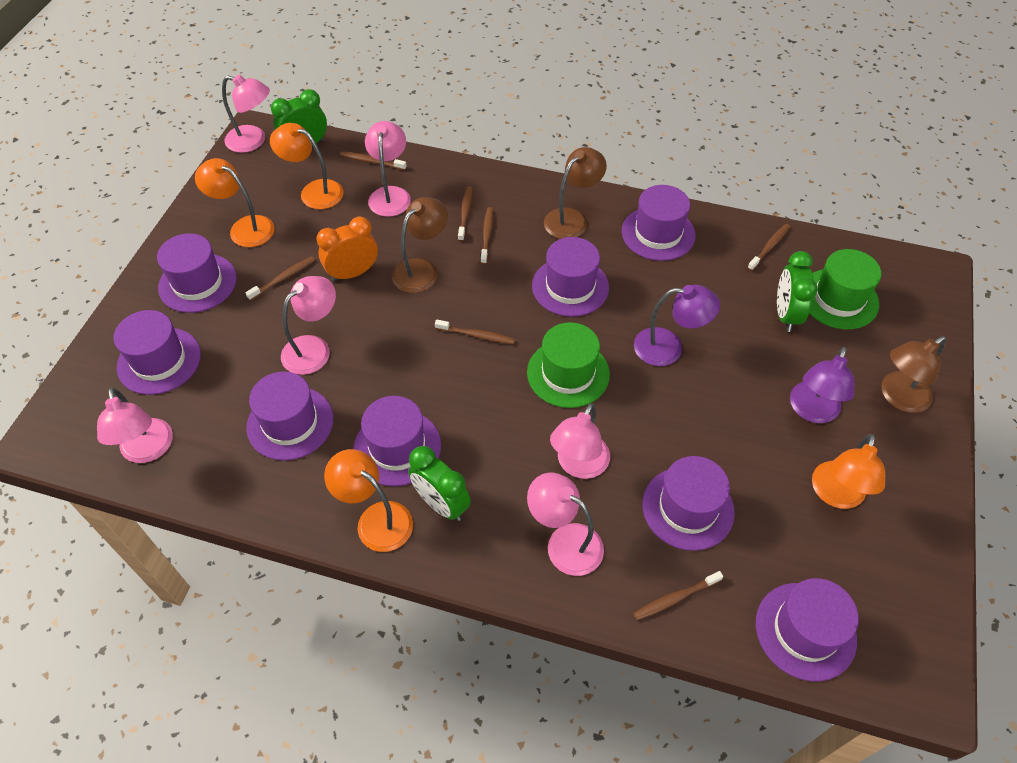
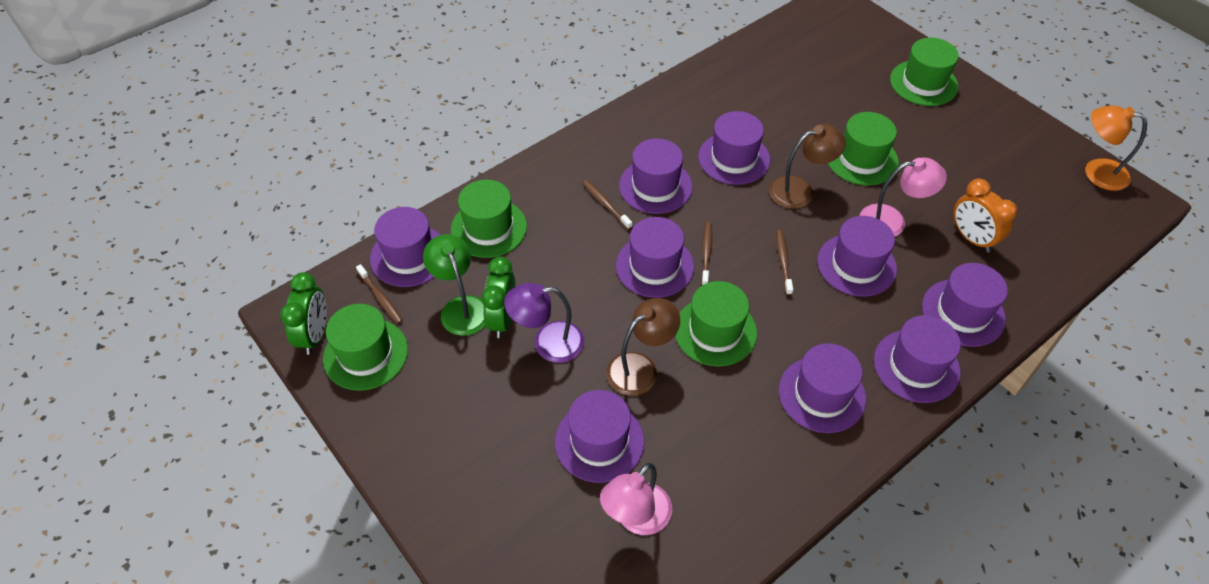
brown lamp: 3 -> 2
brown toothbrush: 7 -> 4
green clock: 3 -> 2
green hat: 2 -> 5
green lamp: 0 -> 1
orange lamp: 4 -> 1
pink lamp: 6 -> 2
purple hat: 8 -> 9
purple lamp: 2 -> 1

